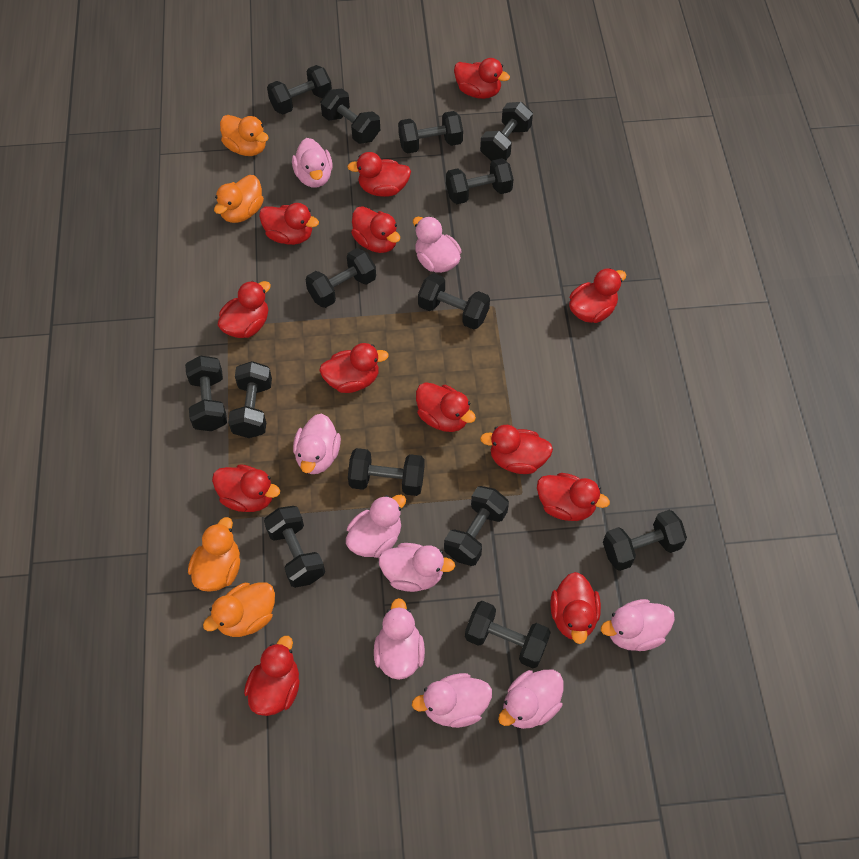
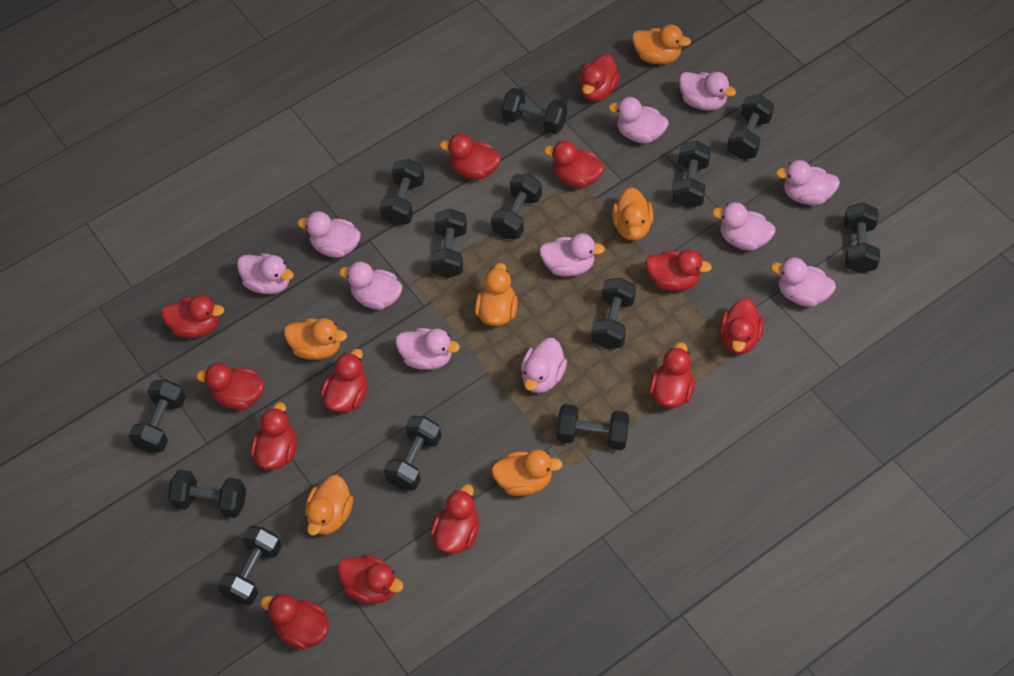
black dumbbell: 14 -> 13
orange duck: 4 -> 6
pink duck: 9 -> 11

